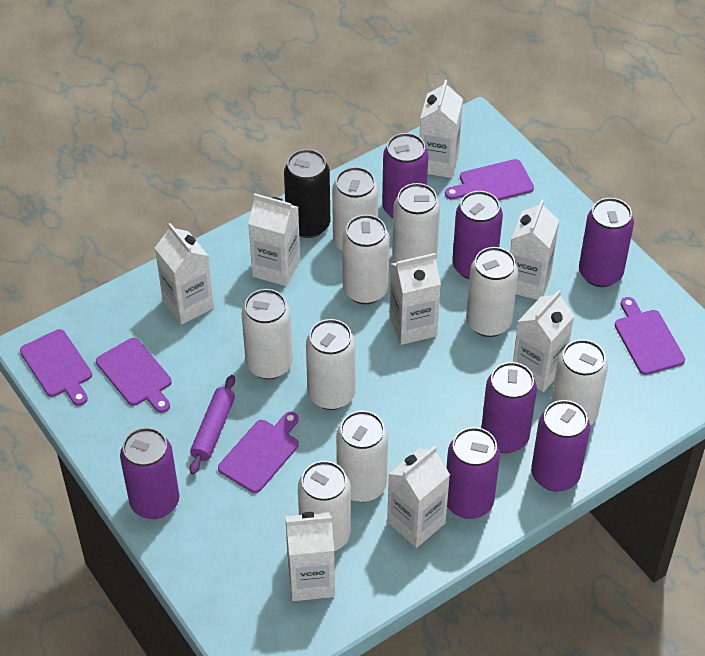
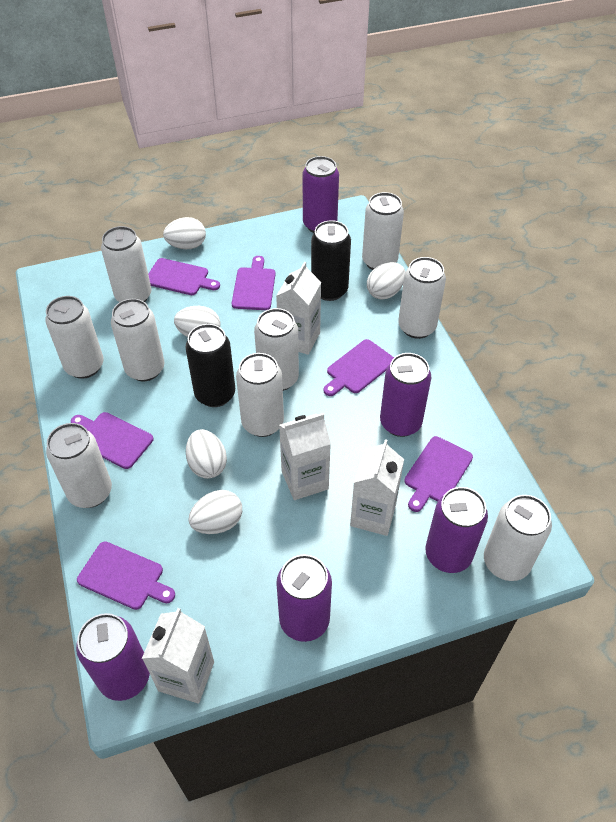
black can: 1 -> 2
purple can: 7 -> 5
purple cutting board: 5 -> 6
purple rolling pin: 1 -> 0
white carton: 8 -> 4
white egg: 0 -> 5

